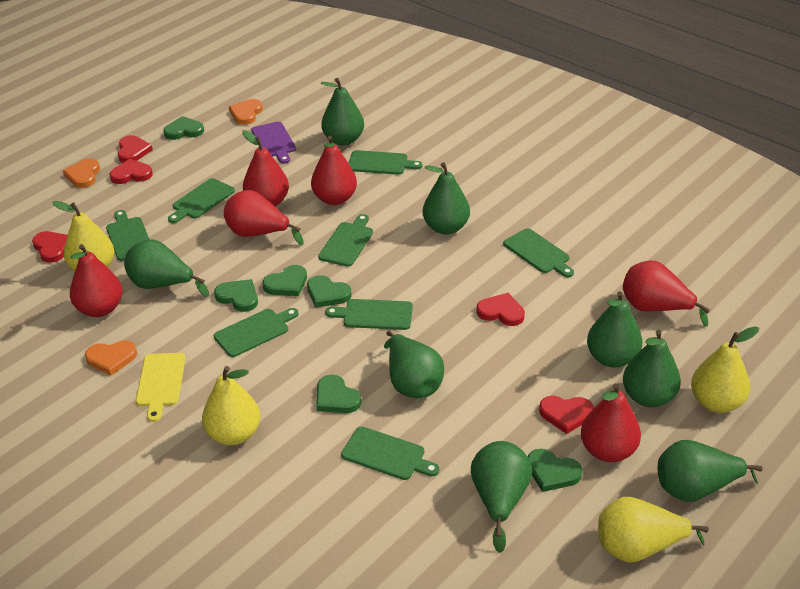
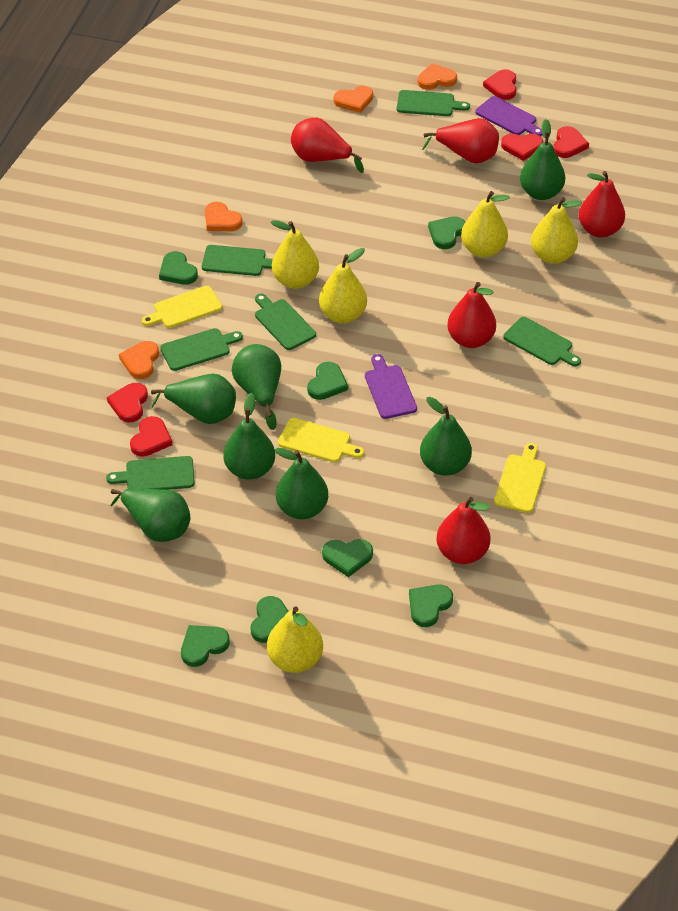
green cutting board: 8 -> 6
green heart: 6 -> 7
green pear: 8 -> 7
orange heart: 3 -> 4
purple cutting board: 1 -> 2
red pear: 6 -> 5
yellow cutting board: 1 -> 3
yellow pear: 4 -> 5

